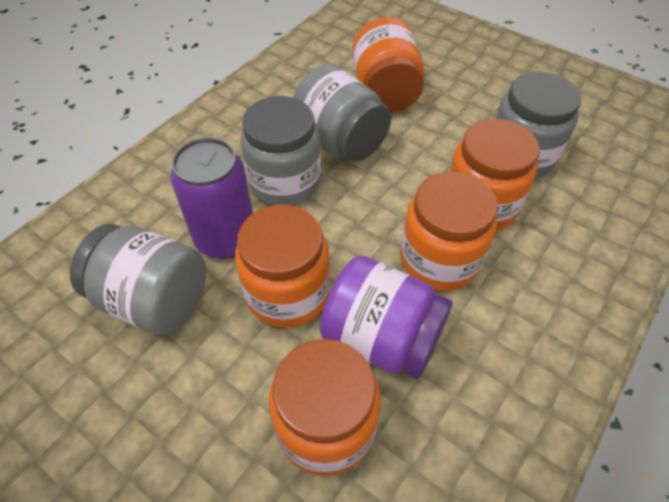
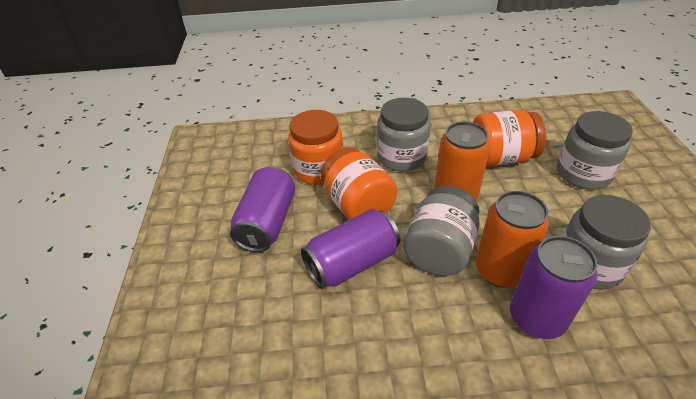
orange can: 0 -> 2
orange jar: 5 -> 3
purple can: 1 -> 3
purple jar: 1 -> 0

